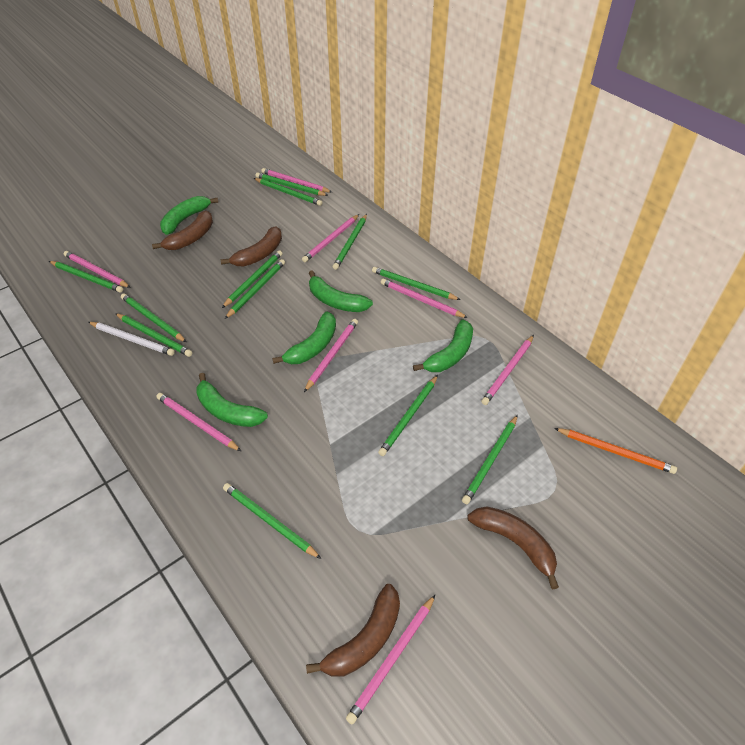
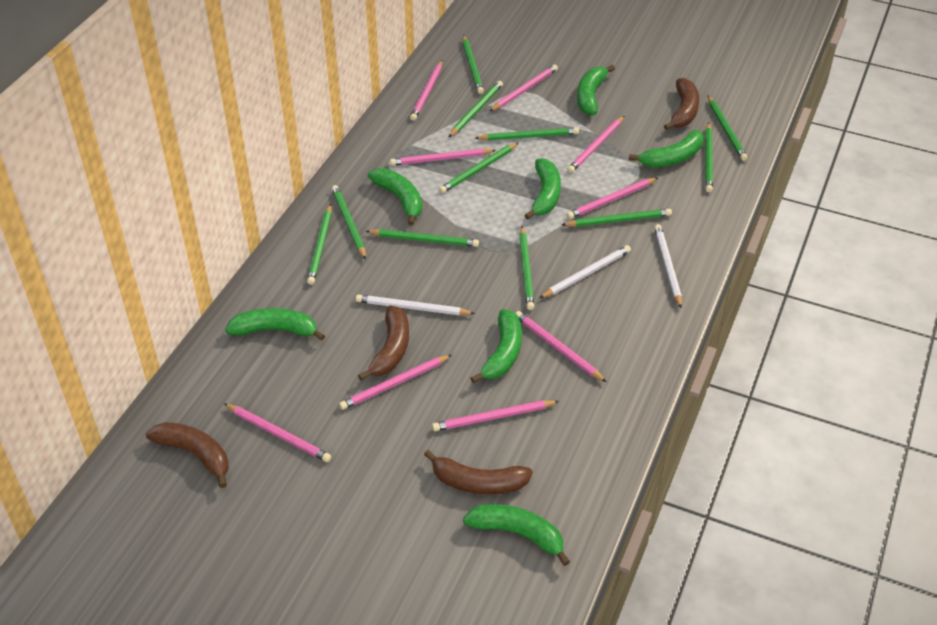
green banana: 5 -> 7
green pencil: 12 -> 11
orange pencil: 1 -> 0
pink pencil: 8 -> 9
white pencil: 1 -> 3

